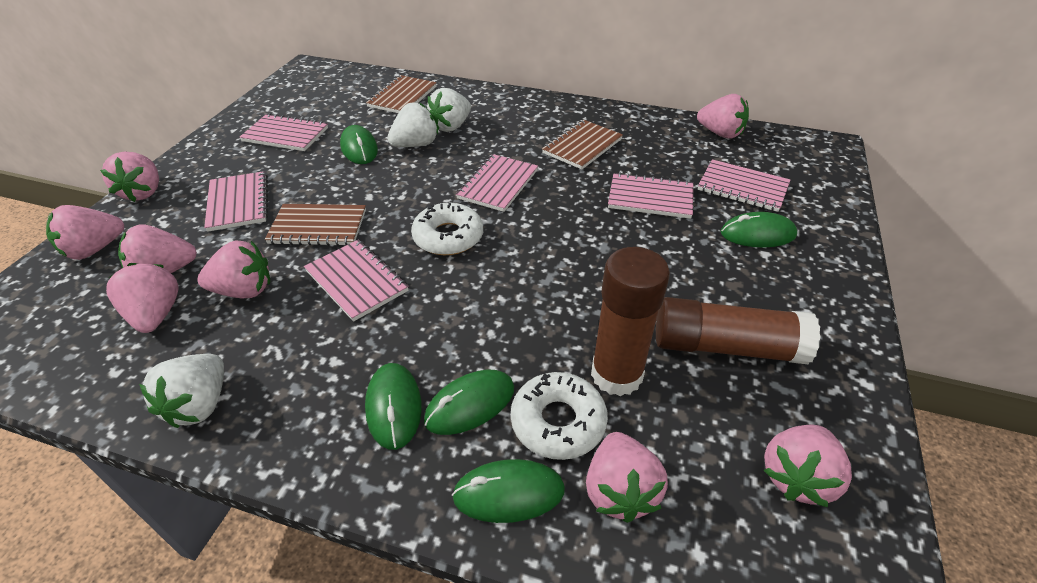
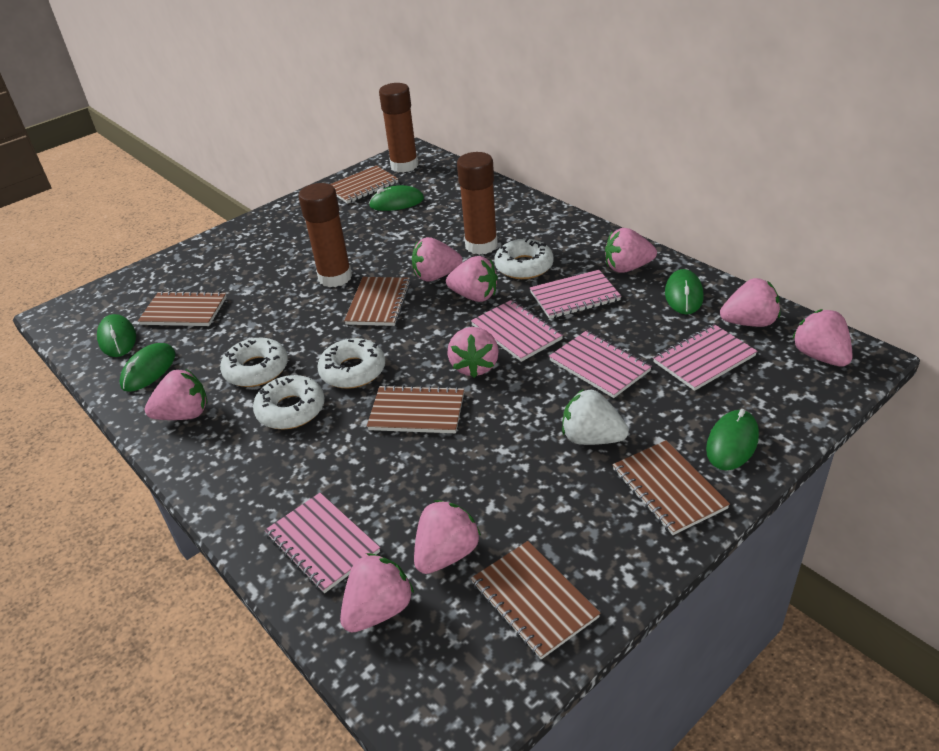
brown glue stick: 2 -> 3
brown notebook: 3 -> 6
pink notebook: 6 -> 5
pink strawberry: 8 -> 9
white donut: 2 -> 4
white strawberry: 3 -> 1

